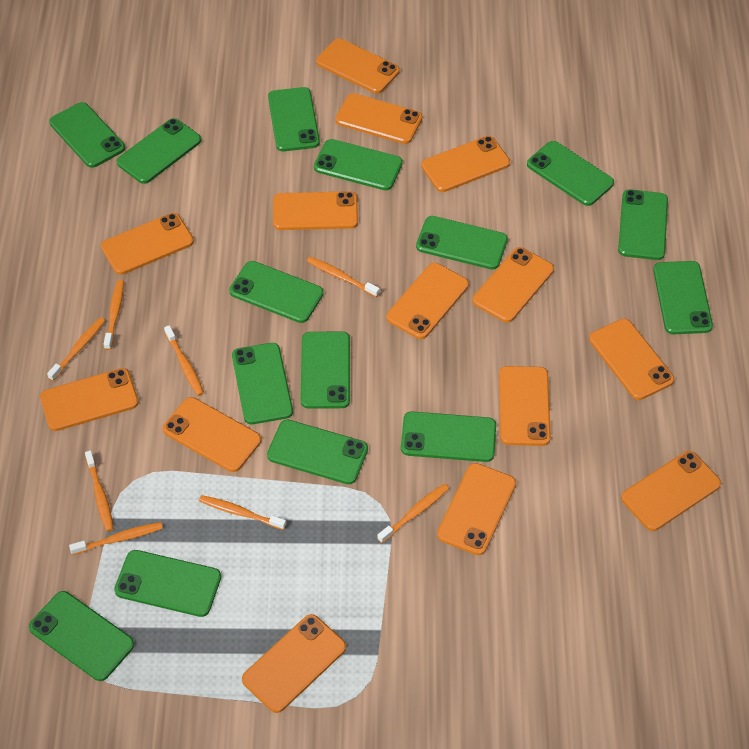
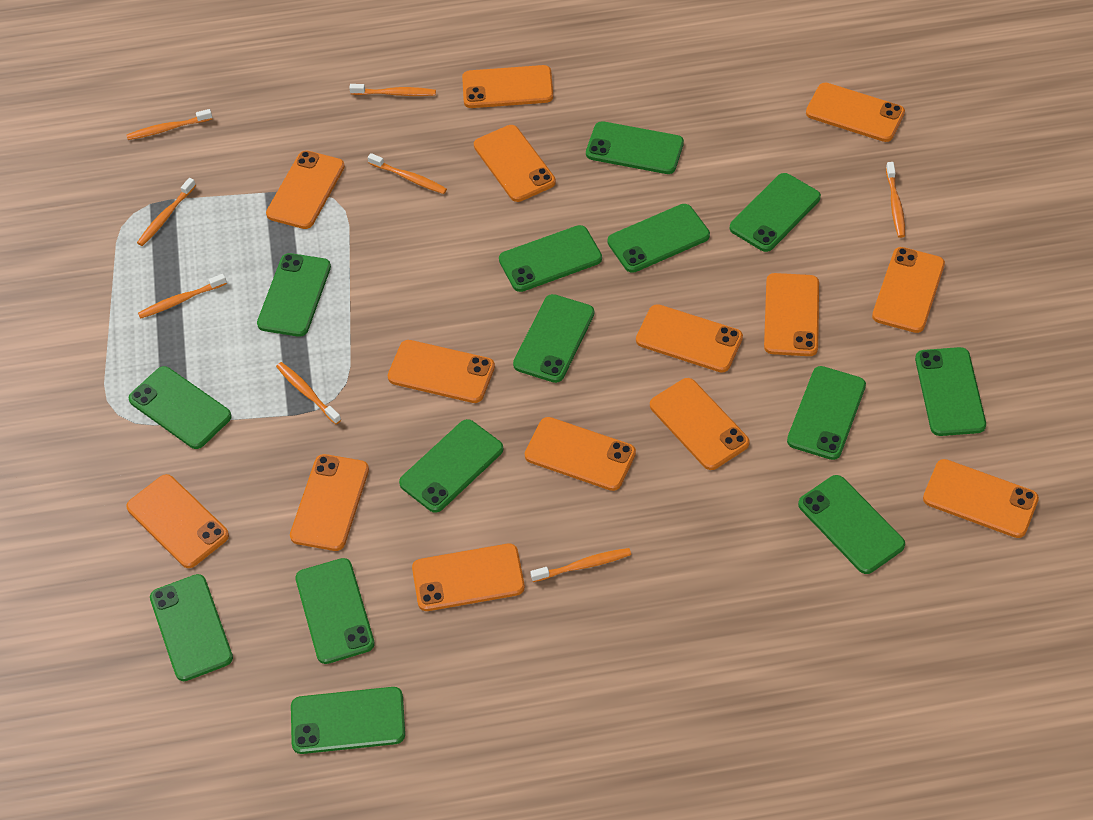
green phone: 15 -> 14

